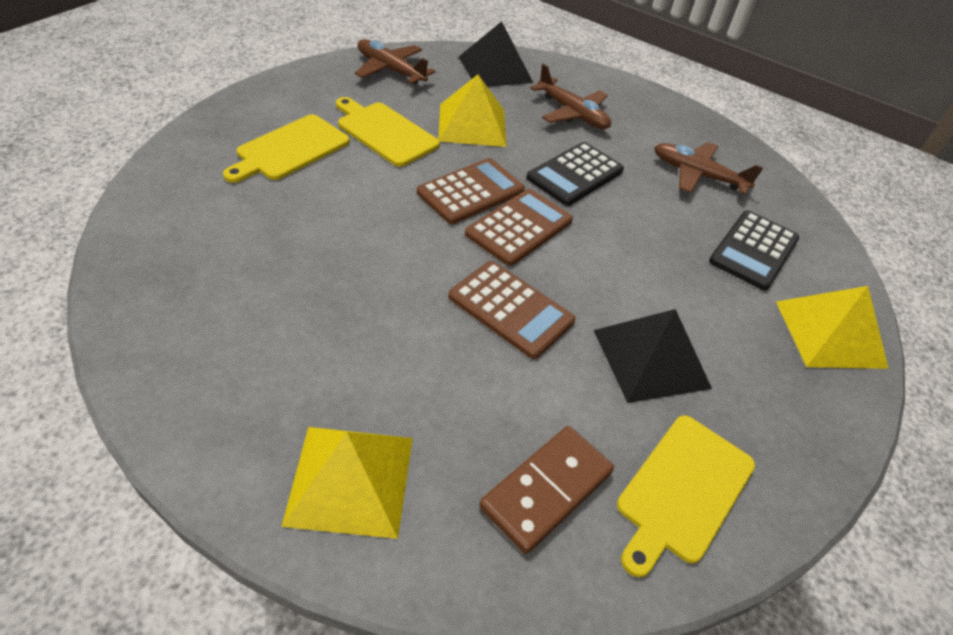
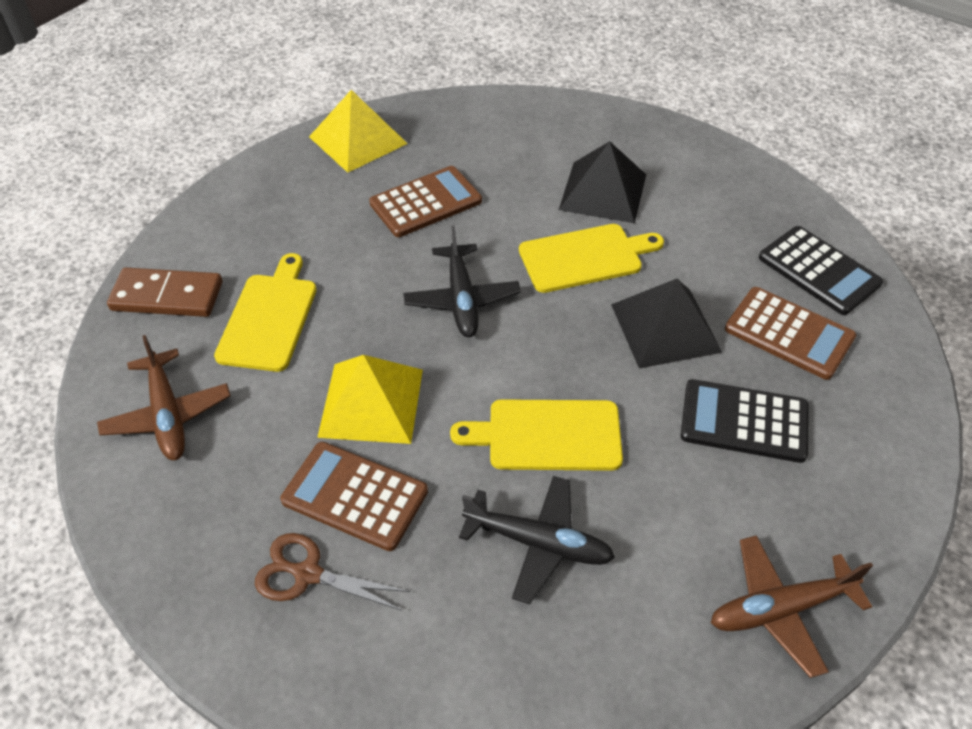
black plane: 0 -> 2
brown plane: 3 -> 2
brown scissors: 0 -> 1
yellow pyramid: 3 -> 2

